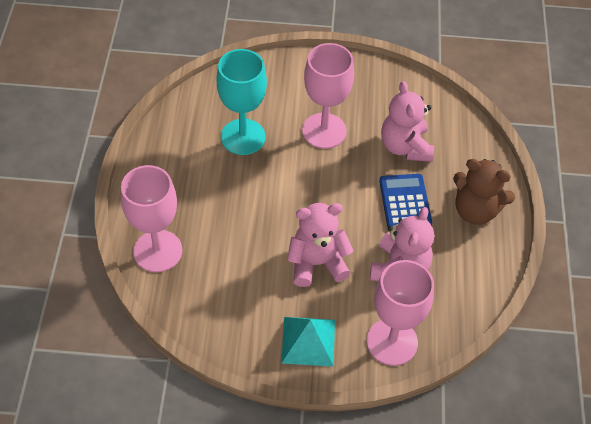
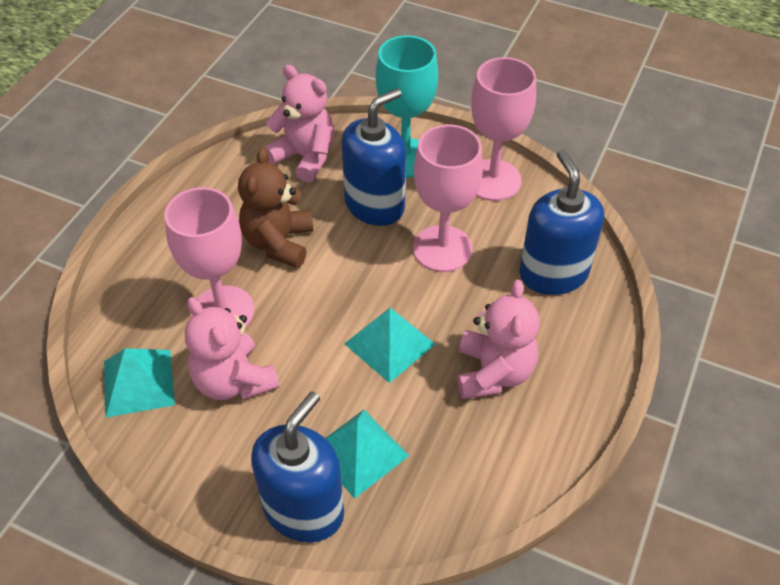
blue calculator: 1 -> 0
blue soap dispenser: 0 -> 3
turquoise pyramid: 1 -> 3

